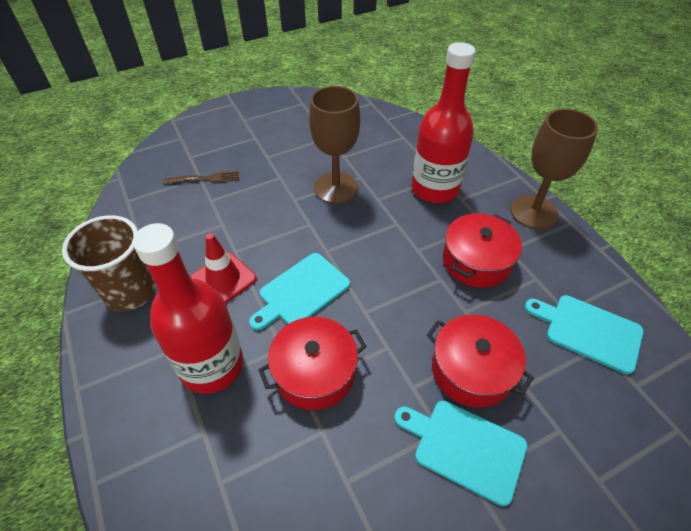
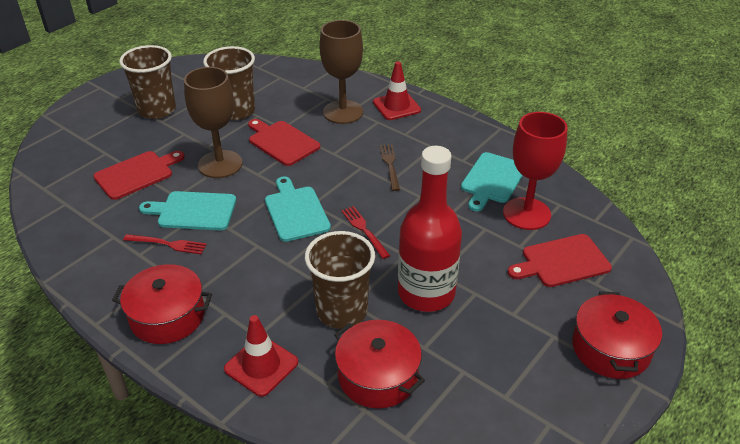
brown cup: 1 -> 3
red bottle: 2 -> 1
red cutting board: 0 -> 3
red fork: 0 -> 2
red goblet: 0 -> 1
red traffic cone: 1 -> 2

